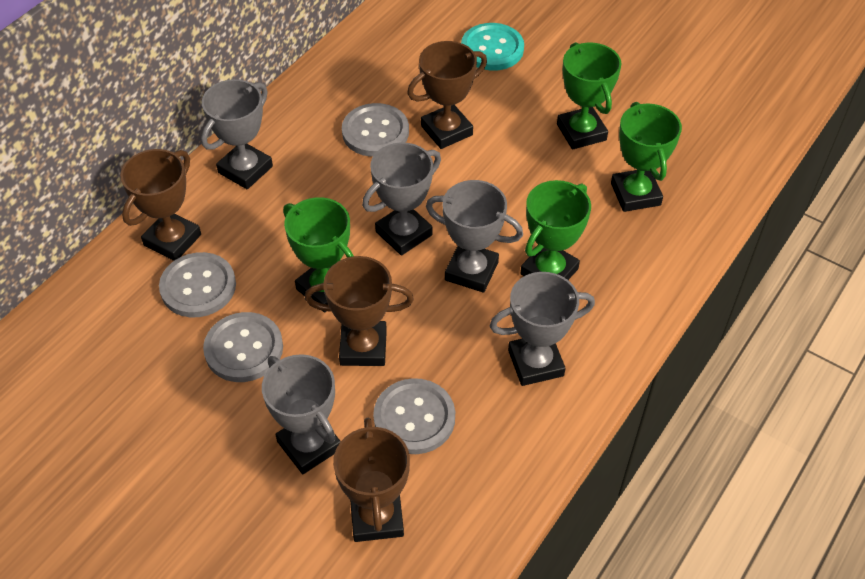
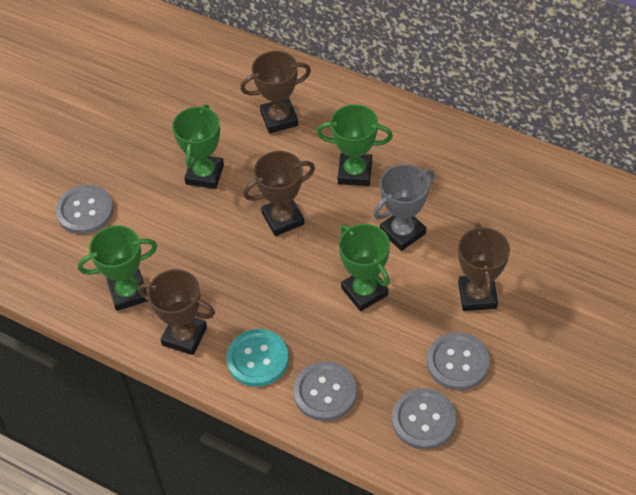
grey trophy: 5 -> 1

